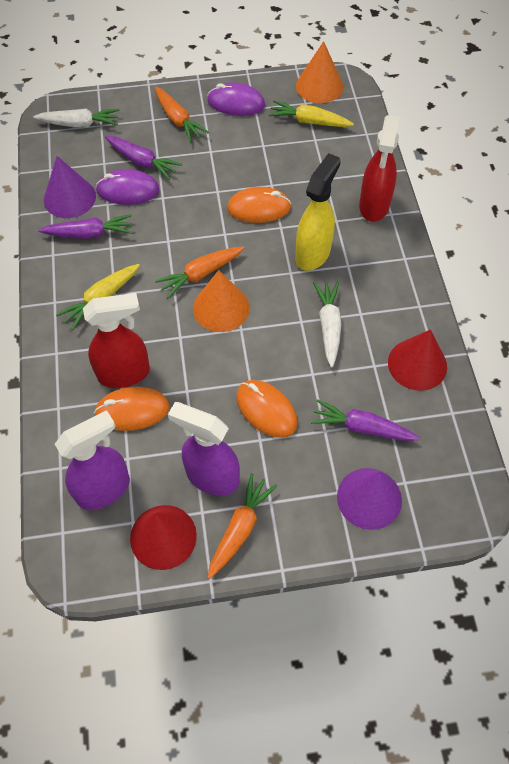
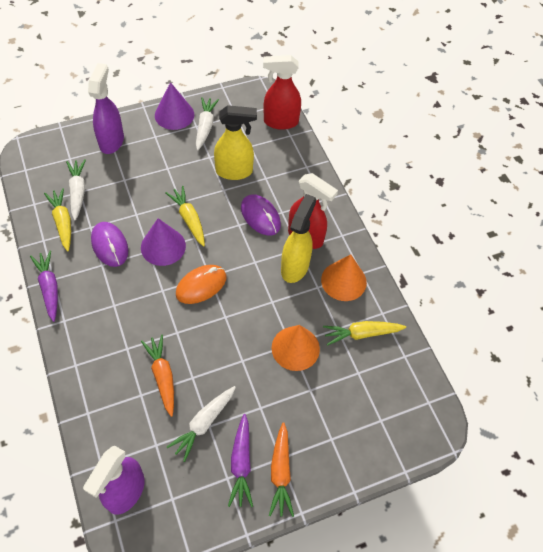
orange carrot: 3 -> 2
orange mouse: 3 -> 1
purple carrot: 3 -> 2
red cone: 2 -> 0
white carrot: 2 -> 3
yellow carrot: 2 -> 3
yellow spray bottle: 1 -> 2

